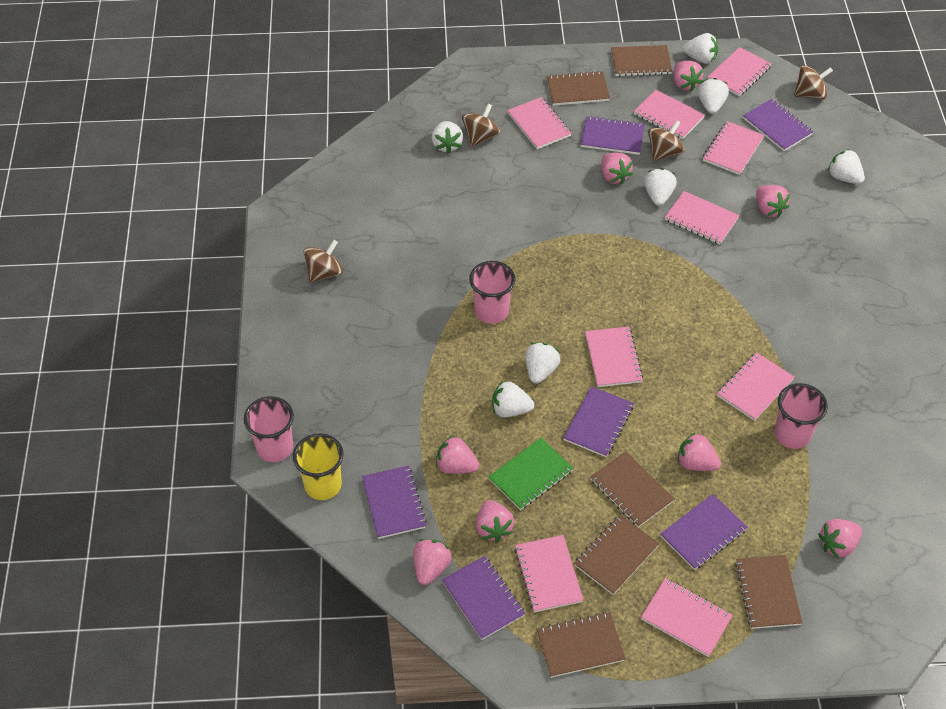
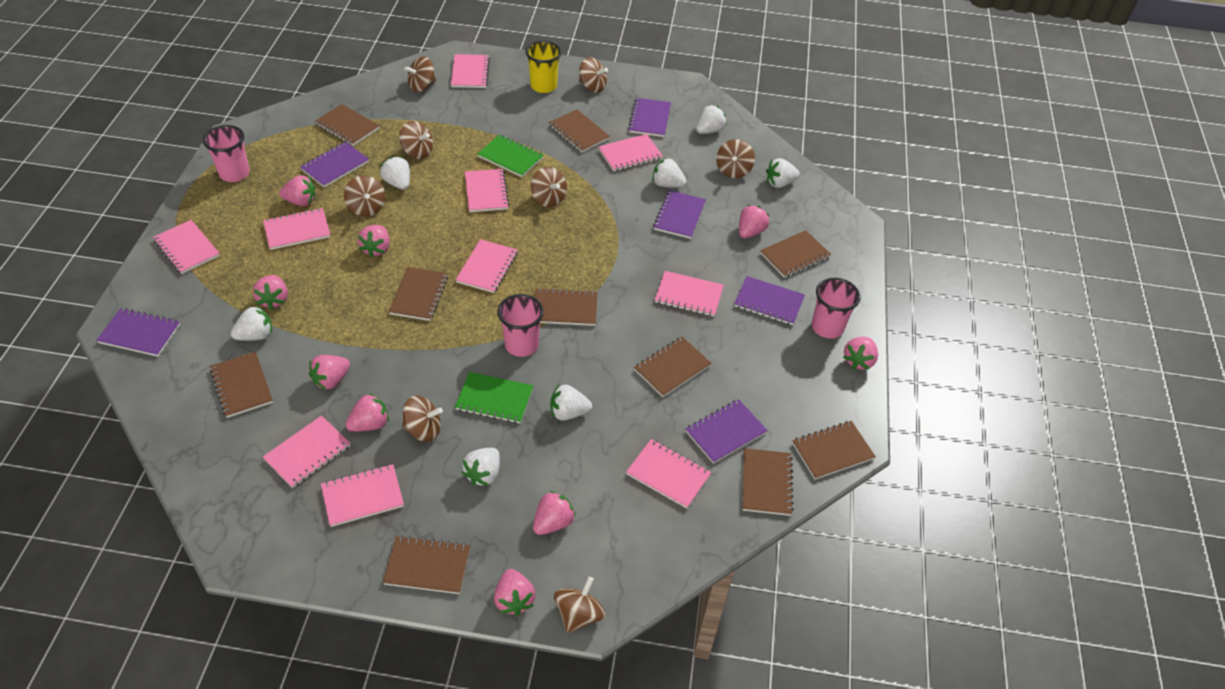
brown notebook: 6 -> 10
brown spinning top: 4 -> 8
green notebook: 1 -> 2
pink notebook: 9 -> 10
pink strawberry: 8 -> 9

